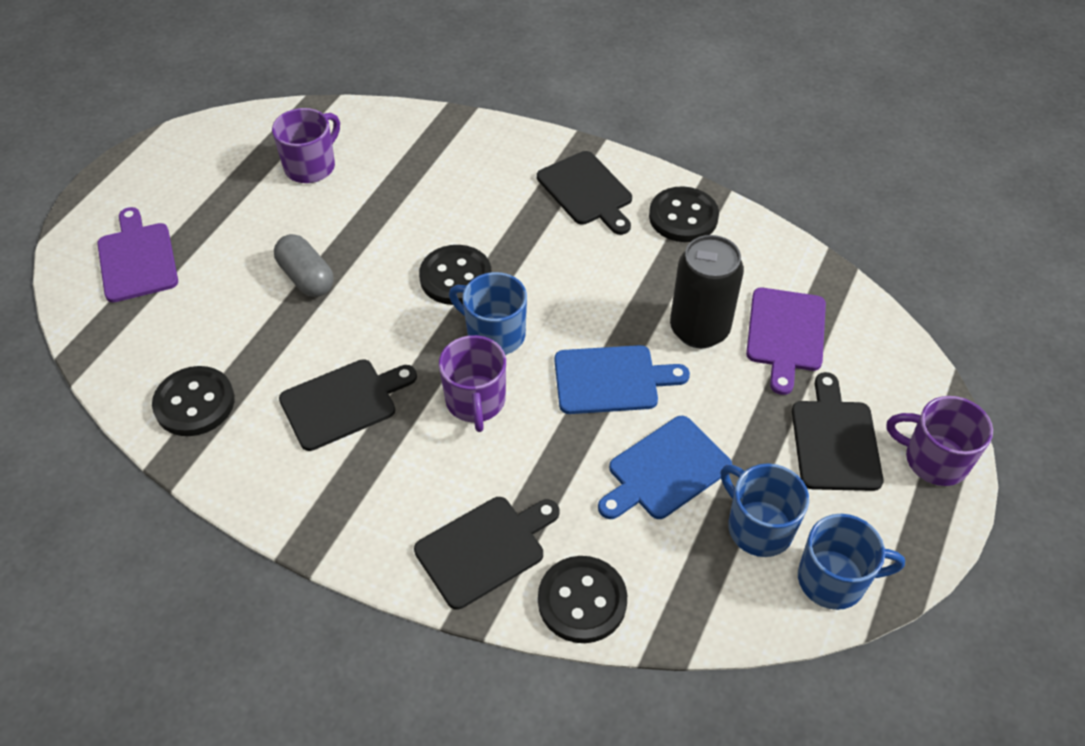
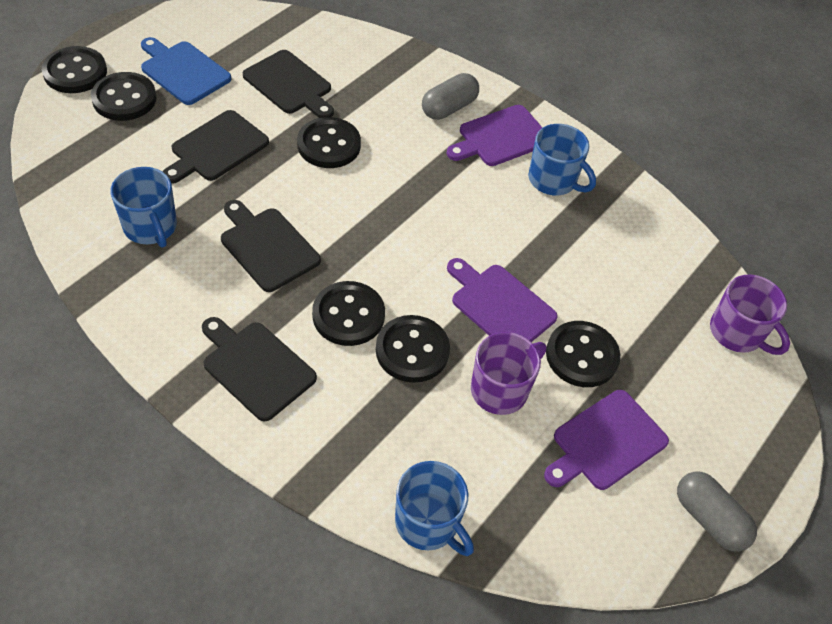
black button: 4 -> 6
black can: 1 -> 0
blue cutting board: 2 -> 1
grey capsule: 1 -> 2
purple cutting board: 2 -> 3
purple mug: 3 -> 2

